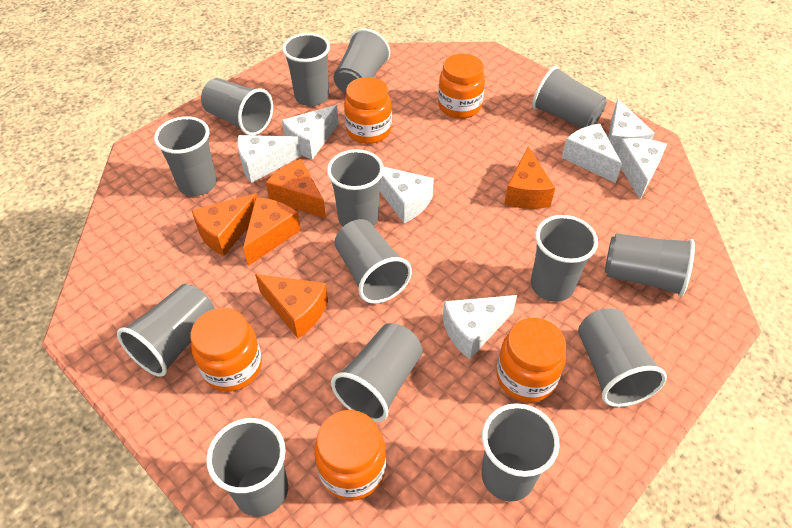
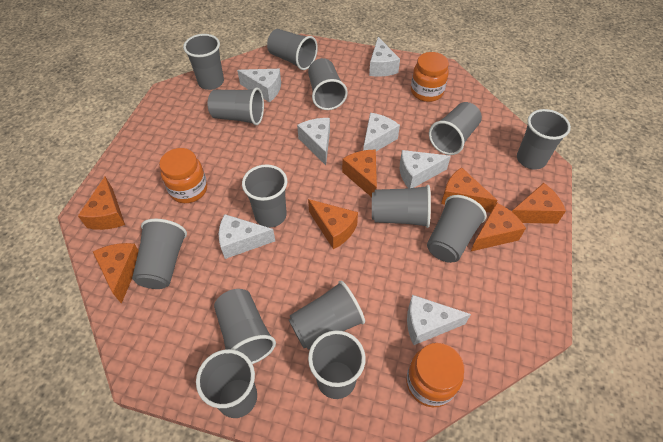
orange cheese: 5 -> 7
orange jar: 5 -> 3

